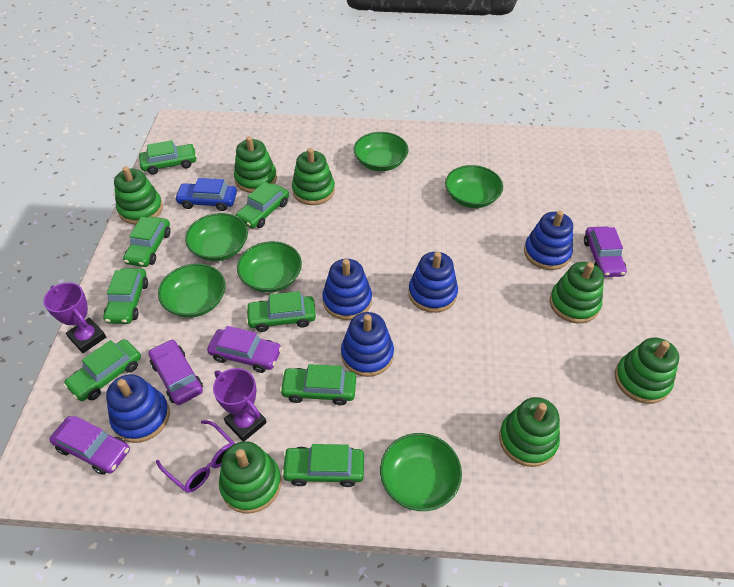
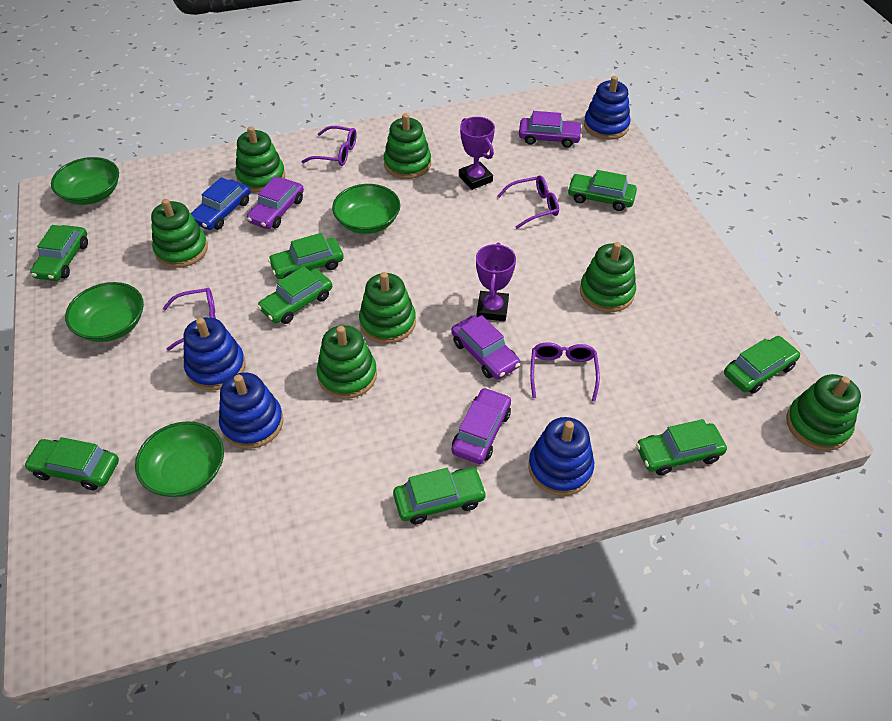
blue stacking toy: 5 -> 4
green bowl: 6 -> 4
purple glasses: 1 -> 4

